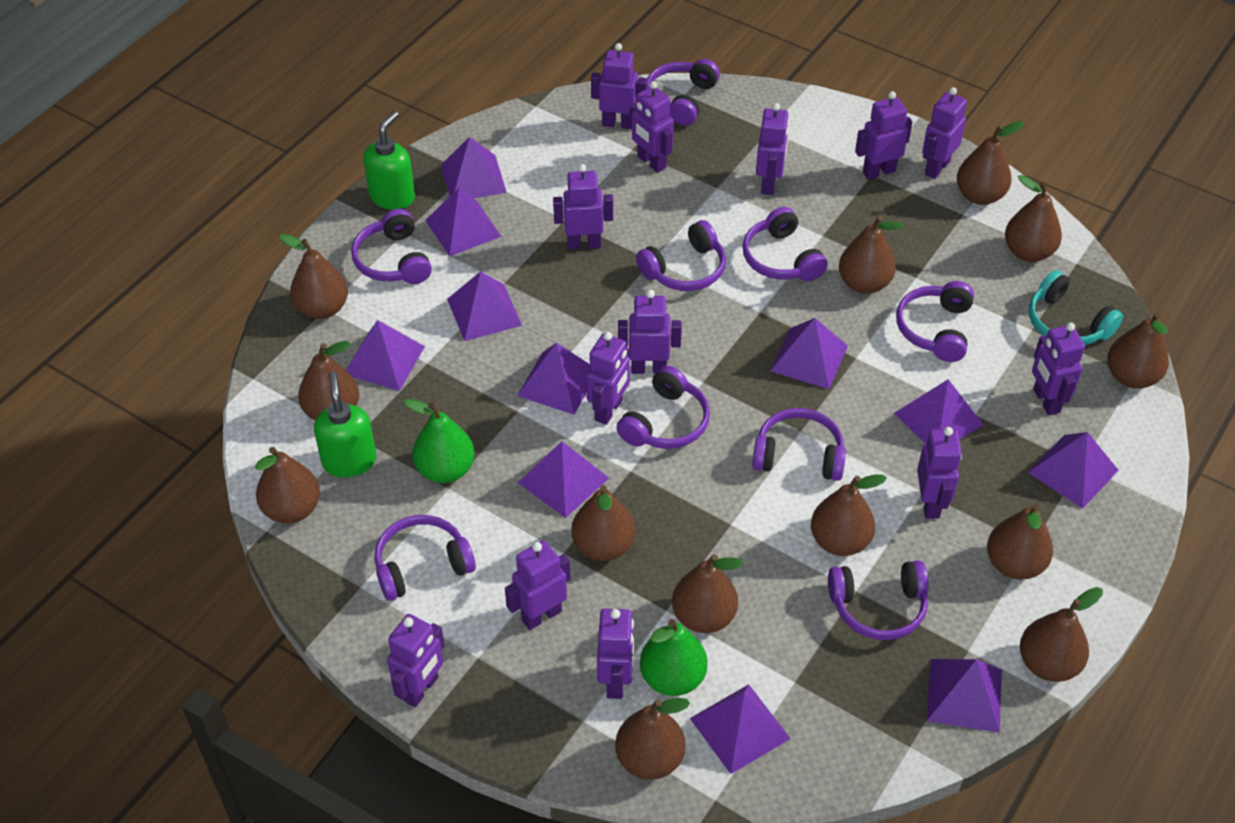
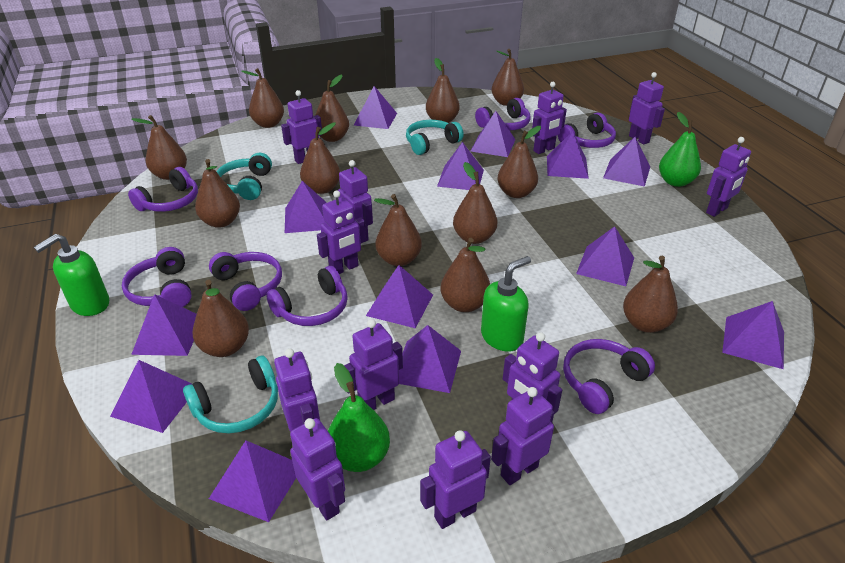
purple headphones: 9 -> 7
purple pyramid: 11 -> 13
purple robot: 13 -> 12
turquoise headphones: 1 -> 3

